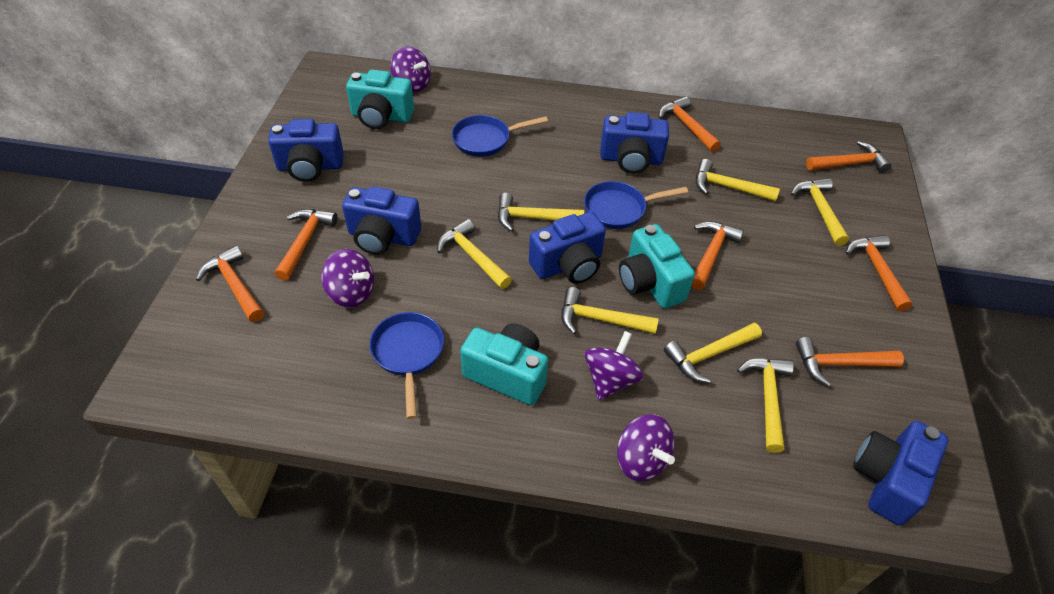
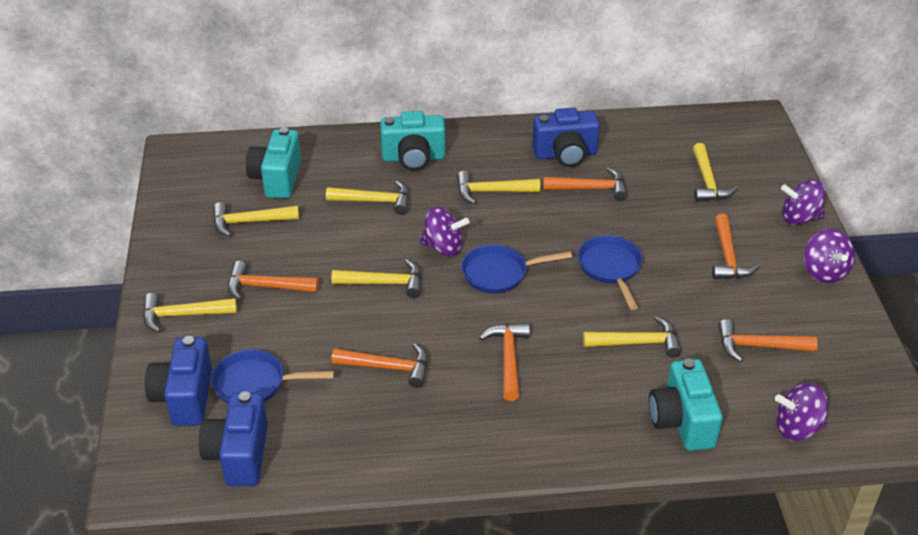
blue camera: 5 -> 3
orange hammer: 7 -> 6

